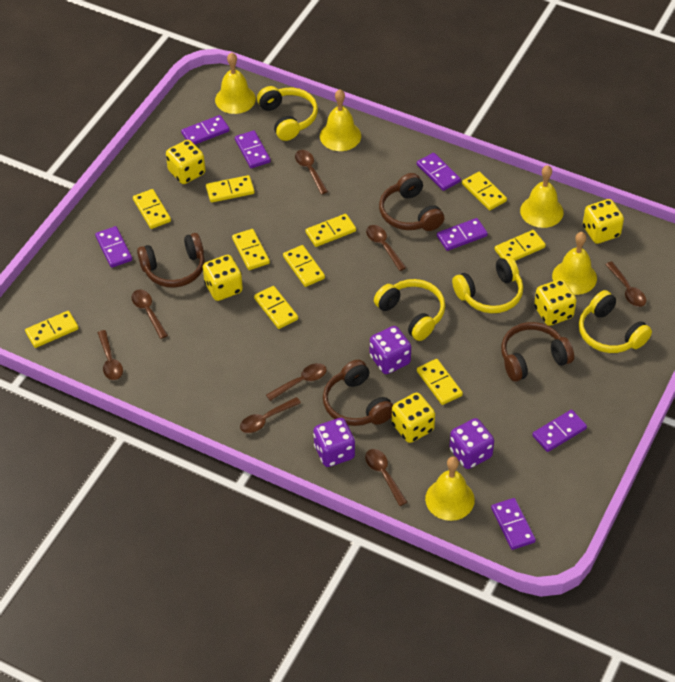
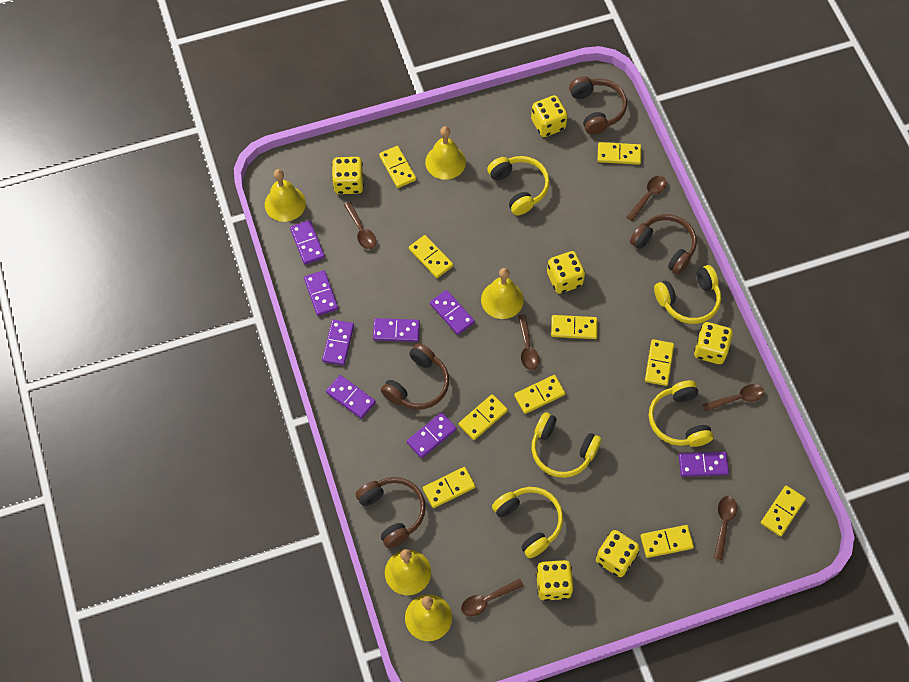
brown spoon: 8 -> 6
purple dice: 3 -> 0
purple domino: 7 -> 8
yellow dice: 5 -> 6
yellow headphones: 4 -> 5

